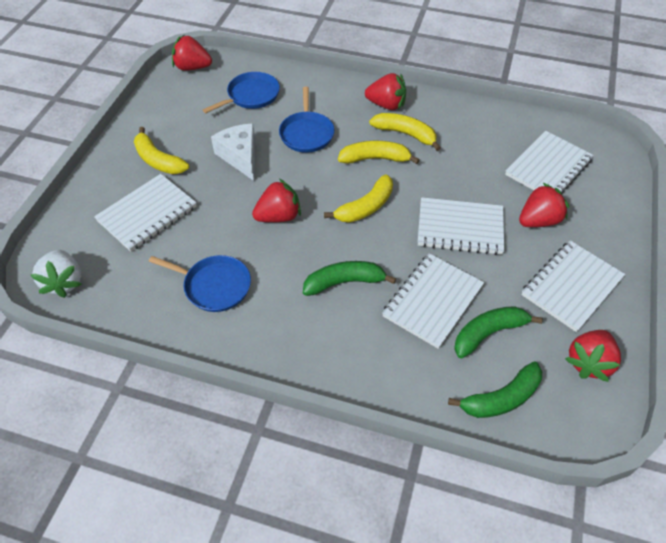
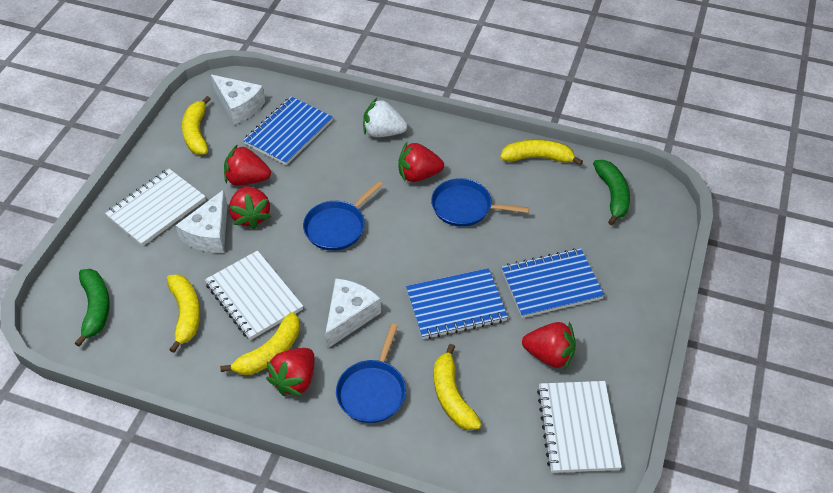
blue notebook: 0 -> 3
green banana: 3 -> 2
white cheese: 1 -> 3
white notebook: 5 -> 3
yellow banana: 4 -> 5

